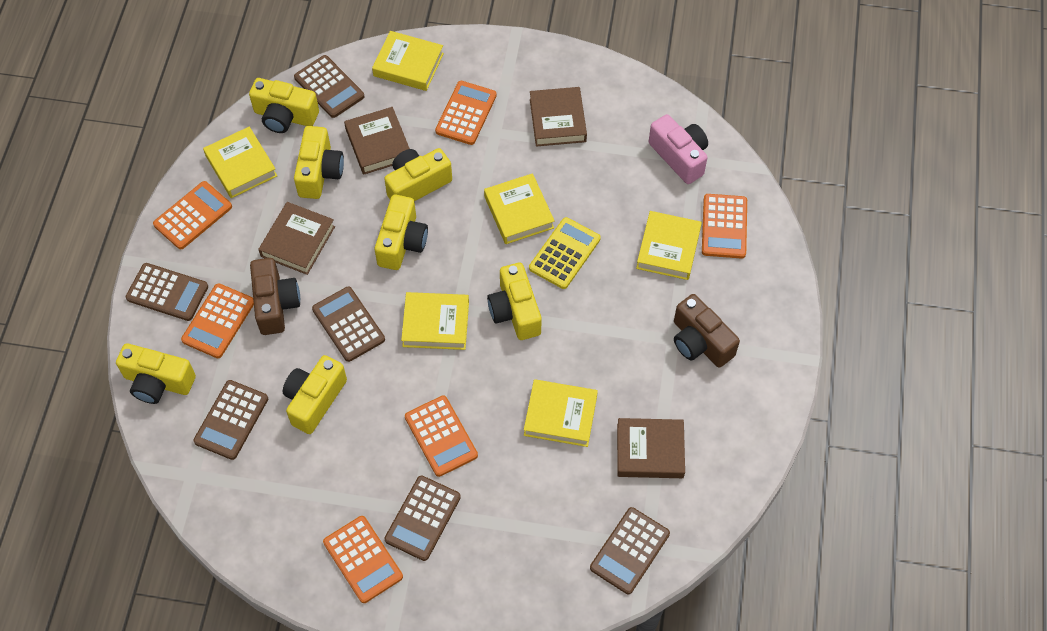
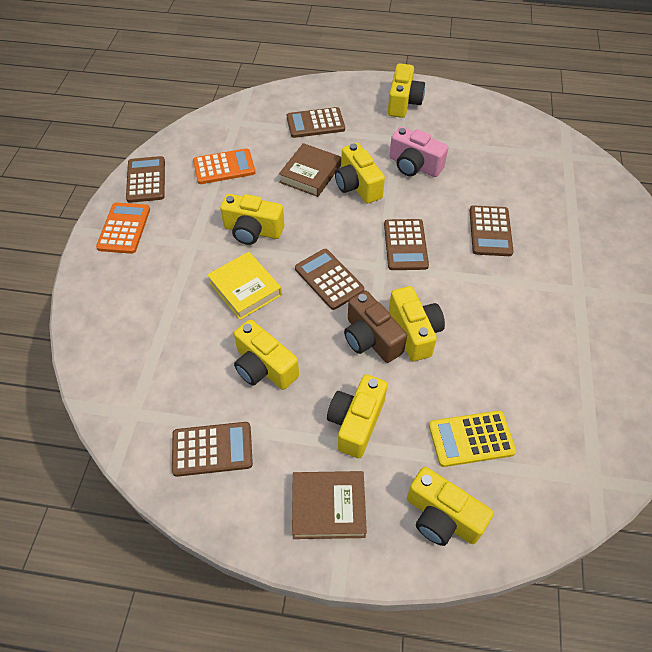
brown book: 4 -> 2
brown camera: 2 -> 1
orange calculator: 6 -> 2
yellow book: 6 -> 1

